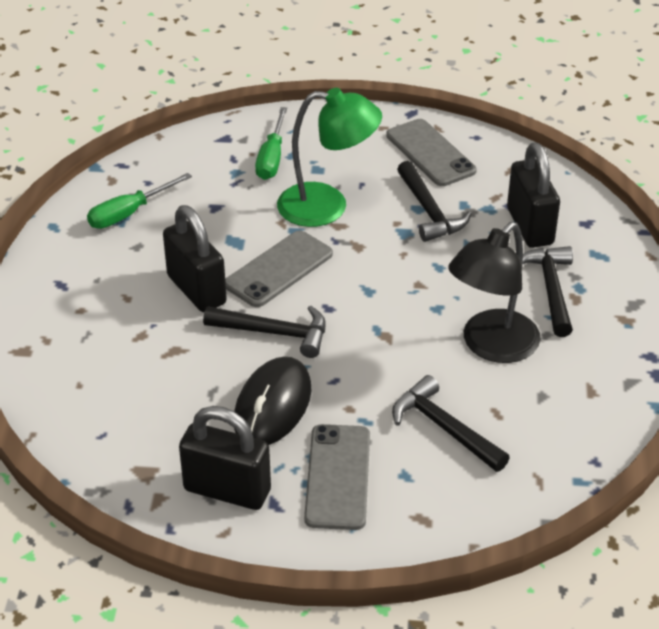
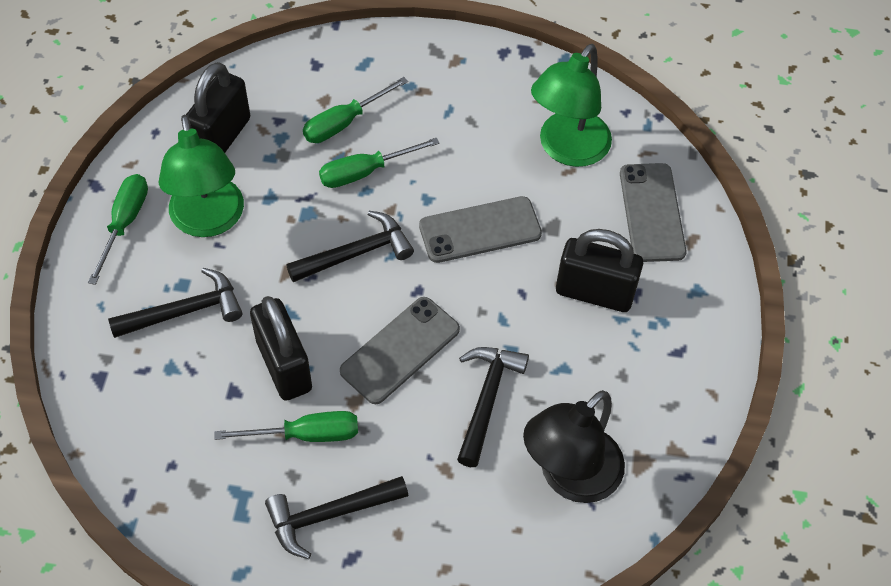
black mouse: 1 -> 0
green lamp: 1 -> 2
green screwdriver: 2 -> 4

